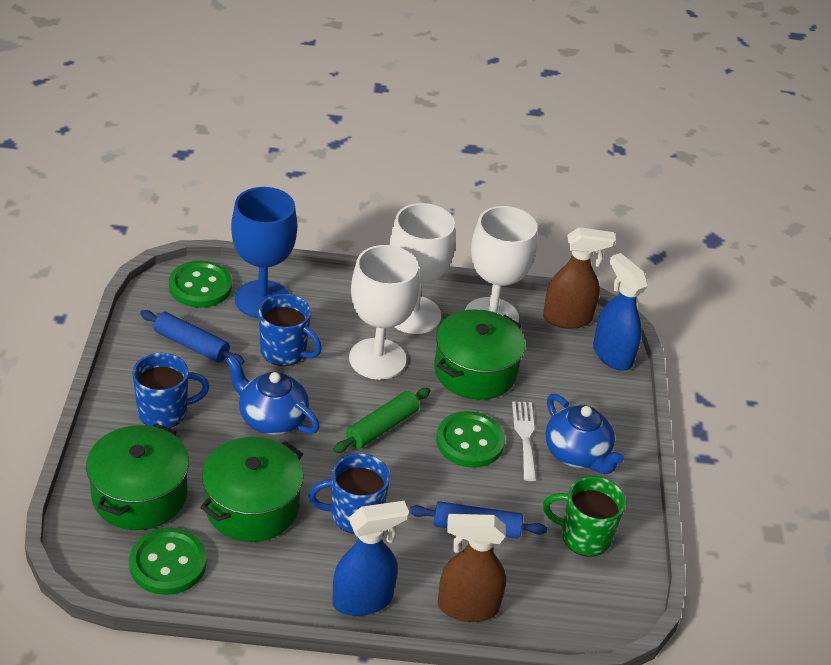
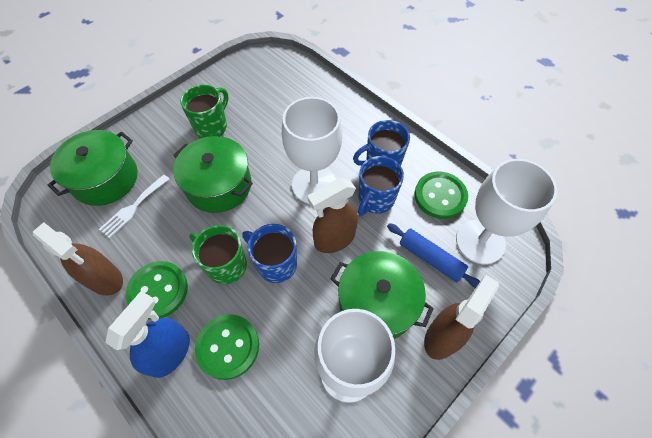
blue goblet: 1 -> 0
blue rolling pin: 2 -> 1
blue spray bottle: 2 -> 1
blue teapot: 2 -> 0
brown spray bottle: 2 -> 3
green mug: 1 -> 2
green rolling pin: 1 -> 0

